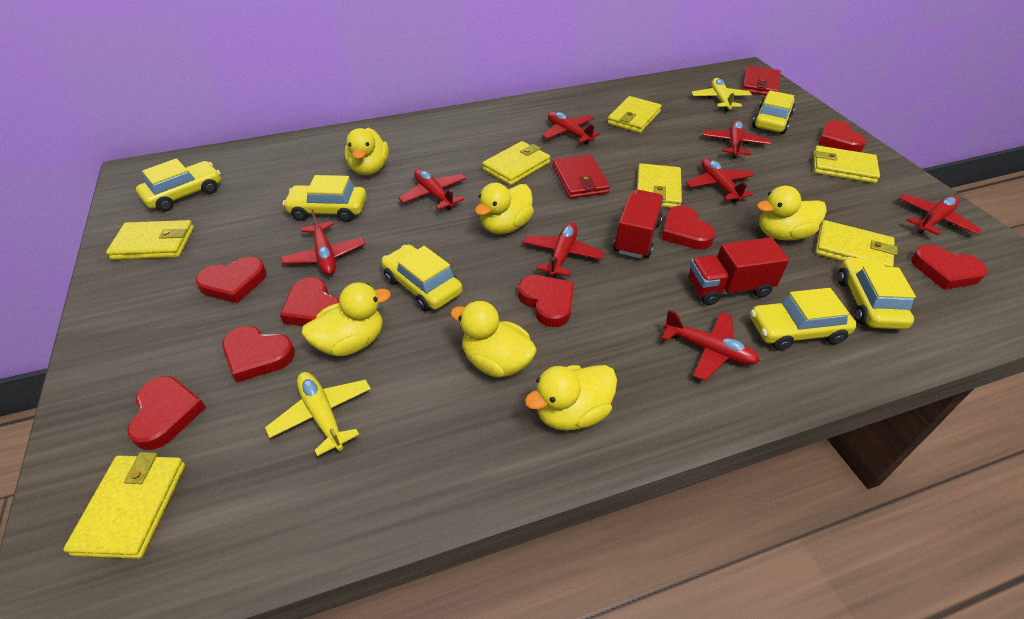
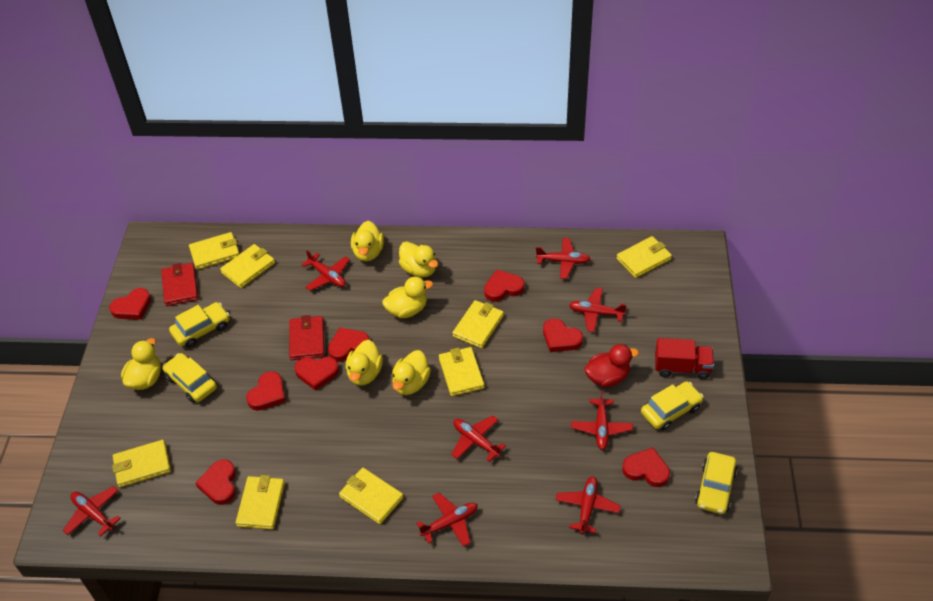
red duck: 0 -> 1
red truck: 2 -> 1
yellow car: 6 -> 4
yellow plane: 2 -> 0
yellow wallet: 7 -> 8

